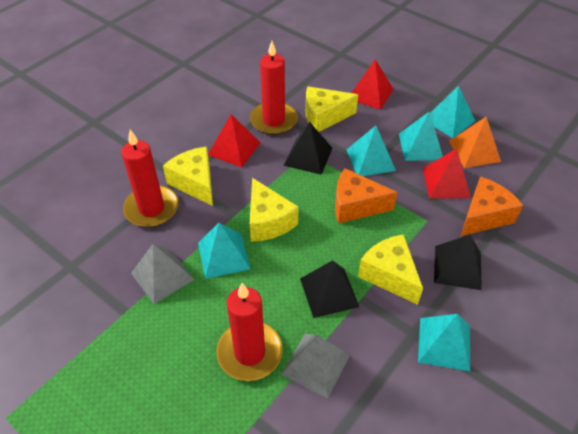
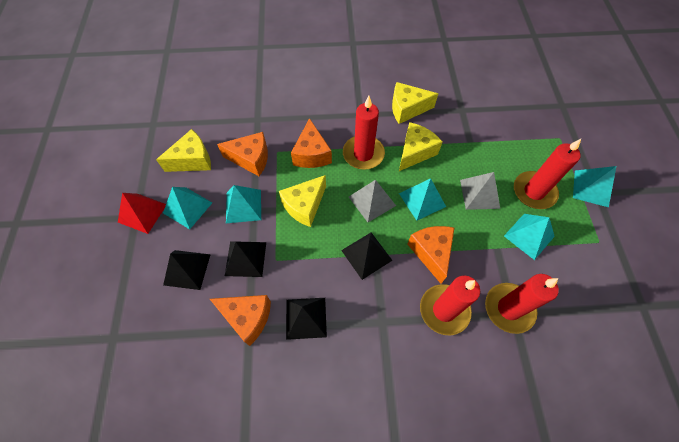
black pyramid: 3 -> 4
orange cheese: 2 -> 4
orange pyramid: 1 -> 0
red candle: 3 -> 4
red pyramid: 3 -> 1

